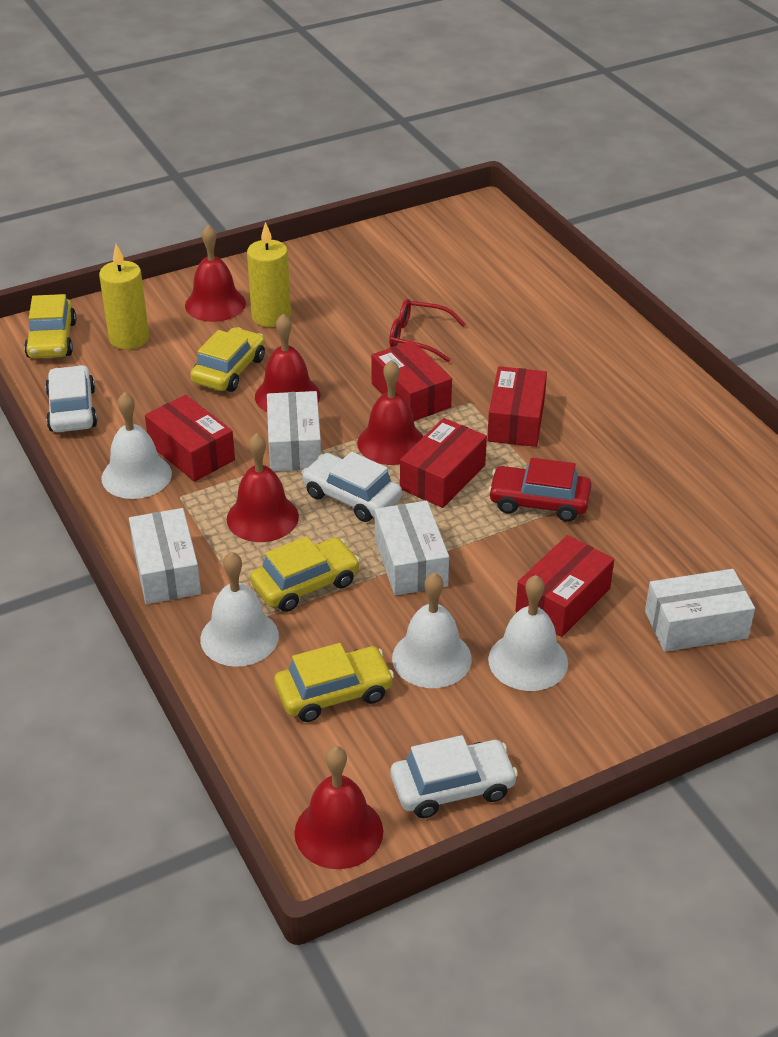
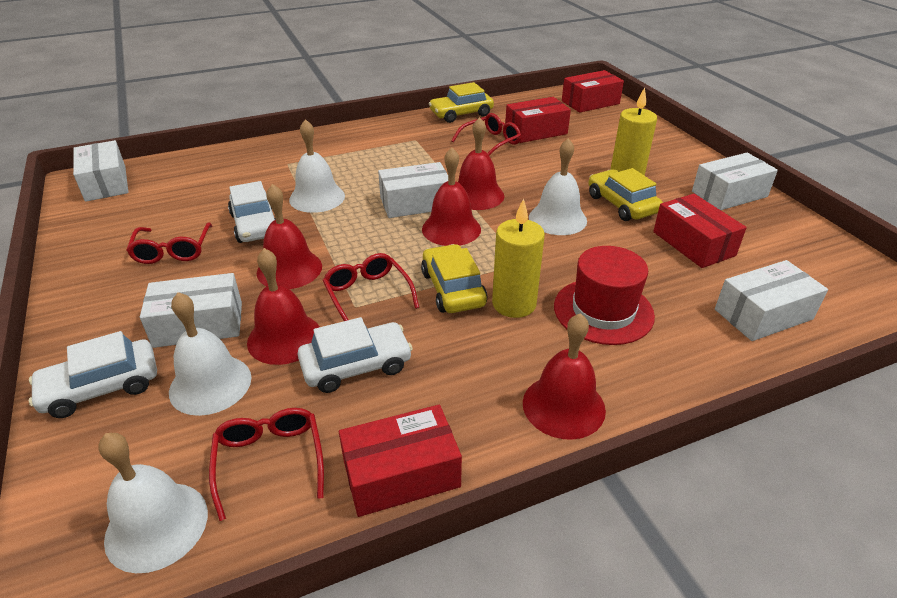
red box: 5 -> 4
red car: 1 -> 0
red glasses: 1 -> 4
red hat: 0 -> 1
white box: 4 -> 5
yellow car: 4 -> 3

